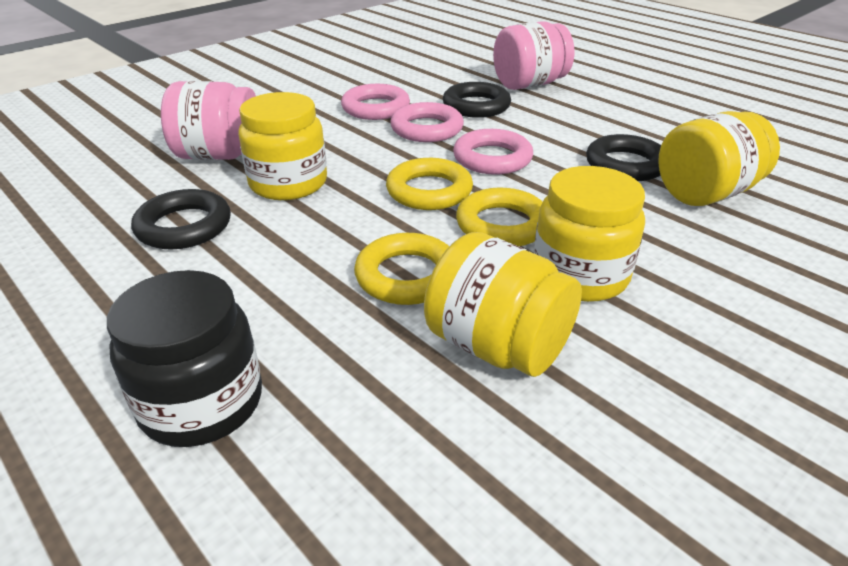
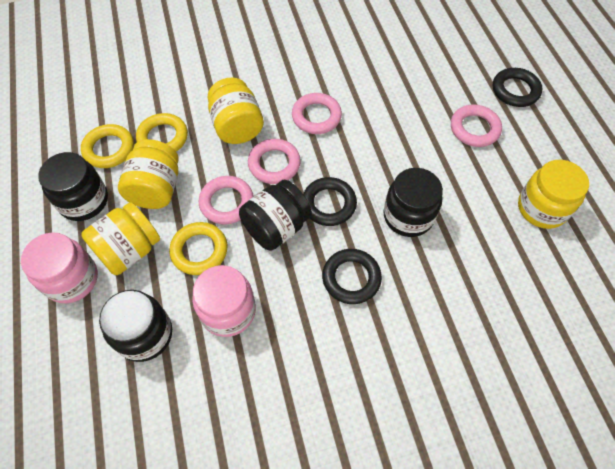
black jar: 1 -> 4
pink ring: 3 -> 4

